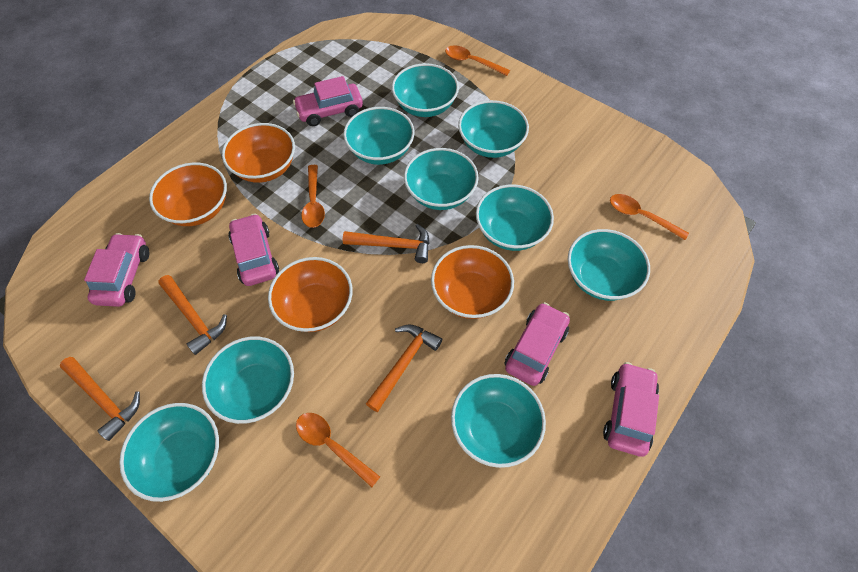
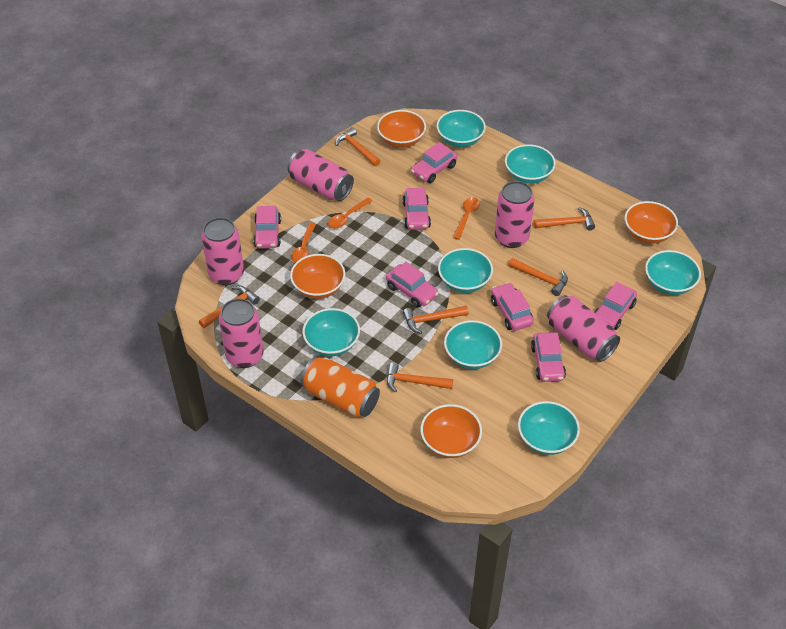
orange can: 0 -> 1
orange hammer: 4 -> 6
orange spoon: 4 -> 3
pink can: 0 -> 5
pink car: 5 -> 7
turquoise bowl: 9 -> 7

